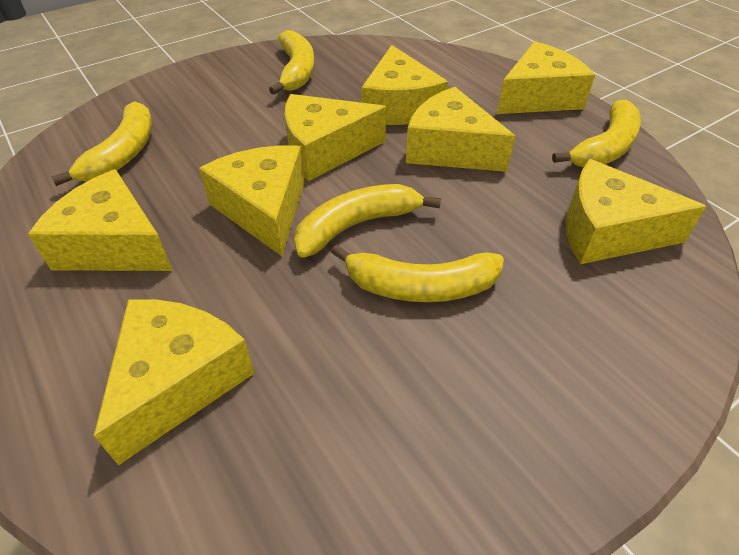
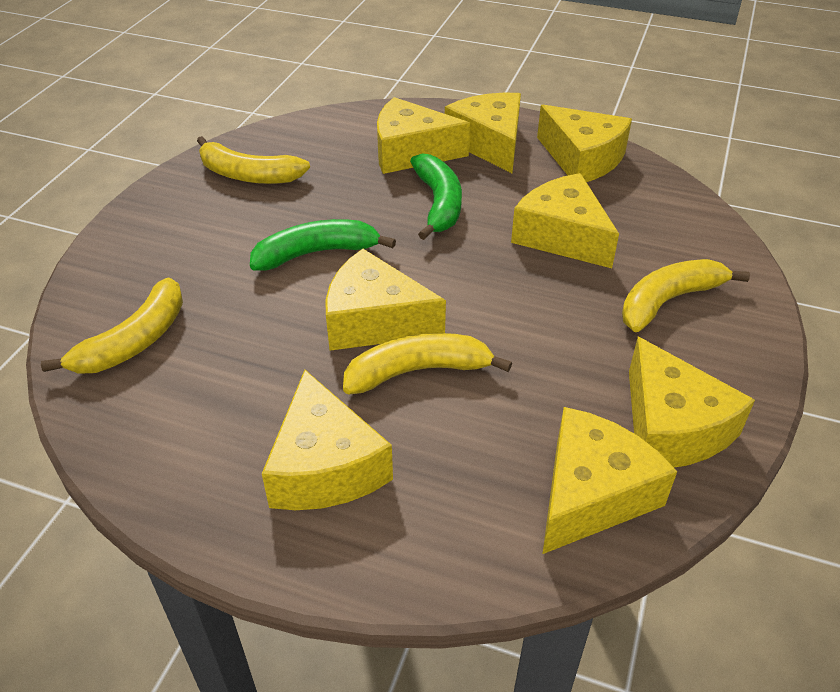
green banana: 0 -> 2
yellow banana: 5 -> 4

